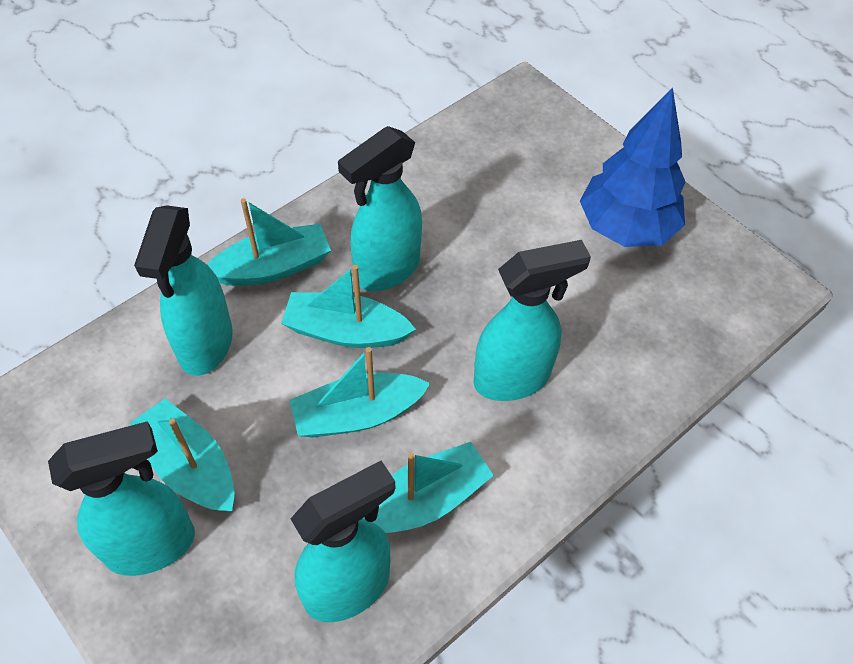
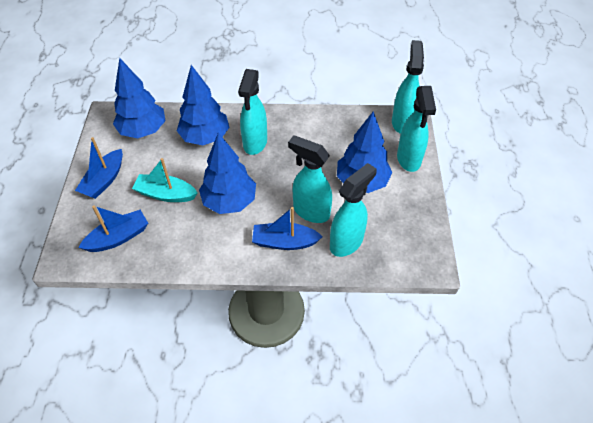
blue boat: 0 -> 3
blue tree: 1 -> 4
turquoise boat: 5 -> 1

